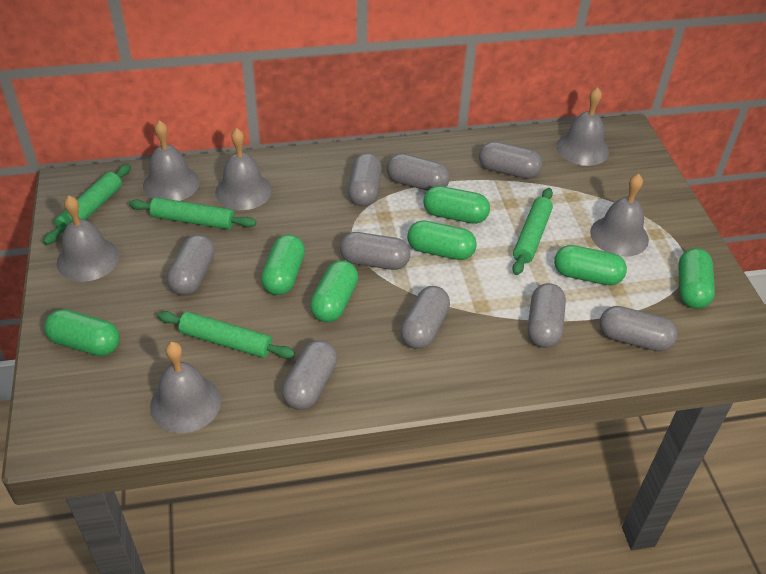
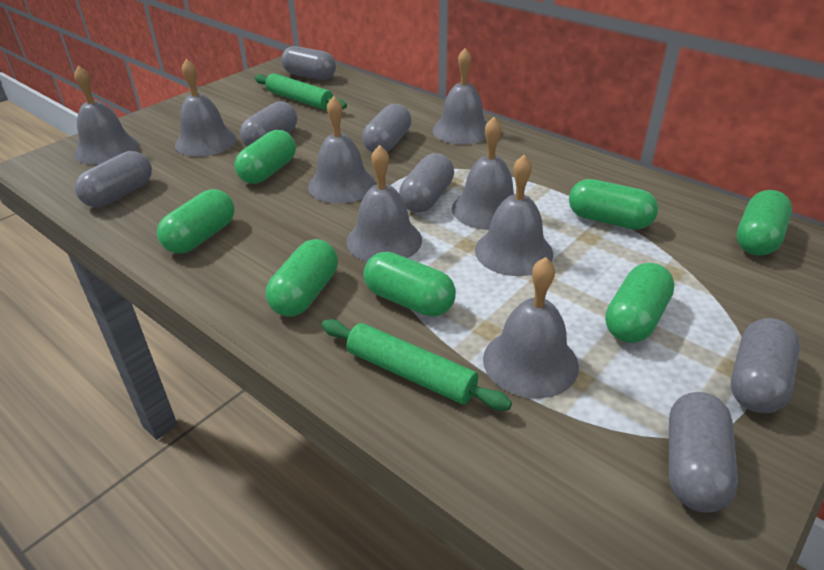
green rolling pin: 4 -> 2
grey bell: 6 -> 8
grey capsule: 9 -> 7

